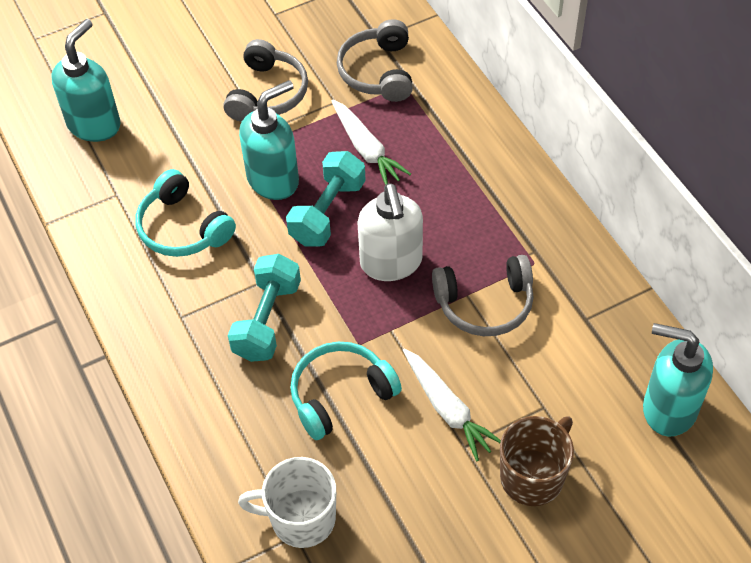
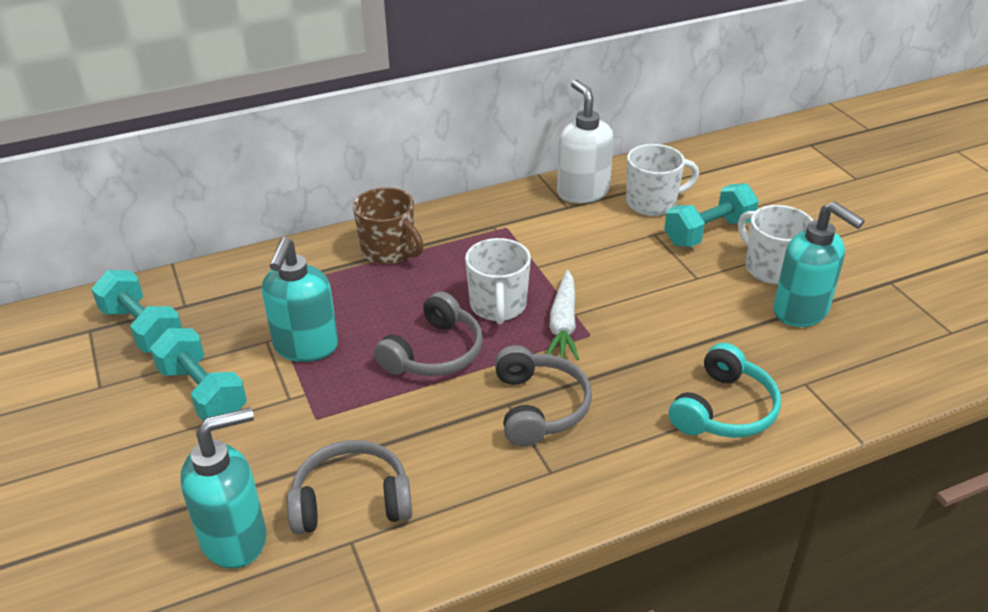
turquoise dumbbell: 2 -> 3
turquoise headphones: 2 -> 1
white carrot: 2 -> 1
white mug: 1 -> 3

